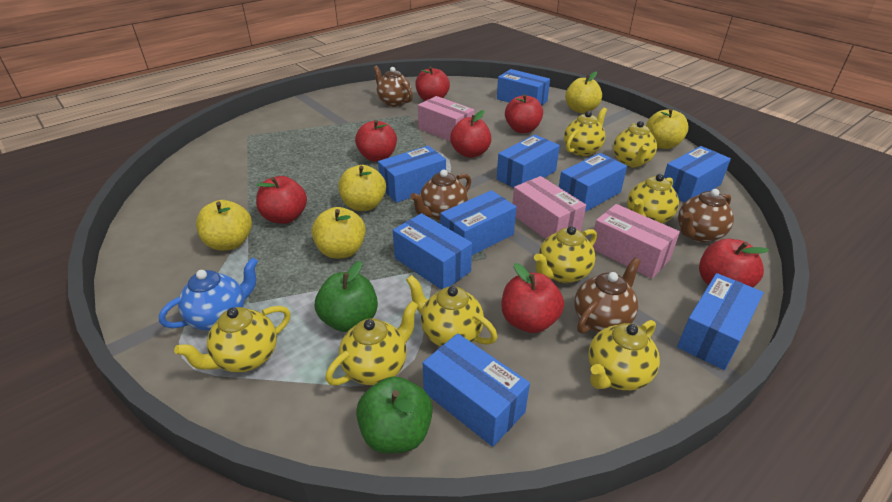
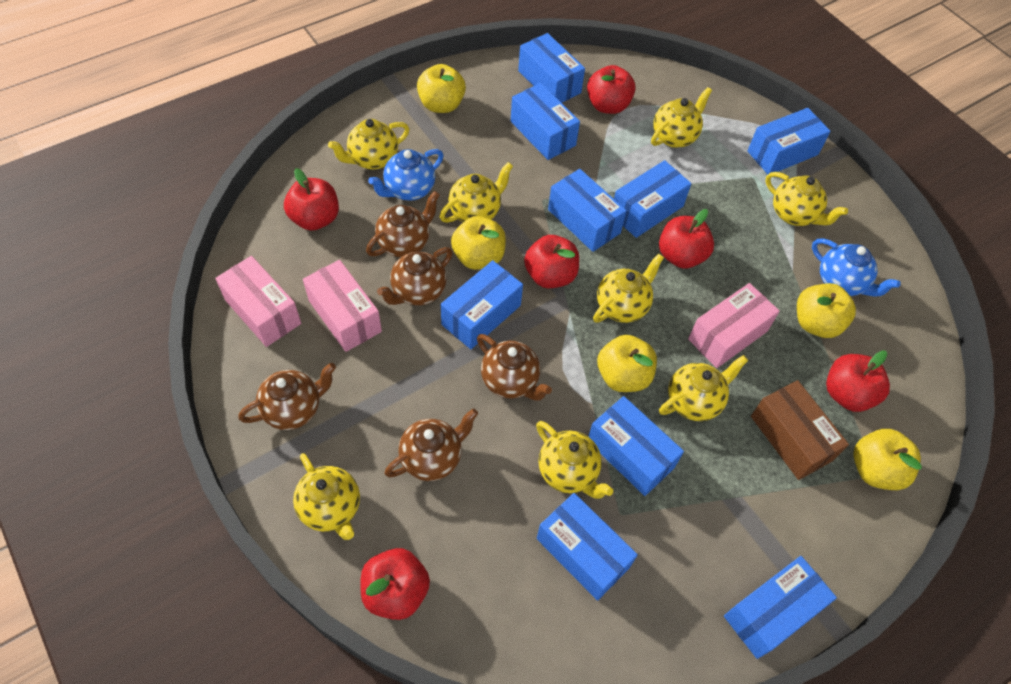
blue teapot: 1 -> 2
brown box: 0 -> 1
brown teapot: 4 -> 5
green apple: 2 -> 0
red apple: 7 -> 6

